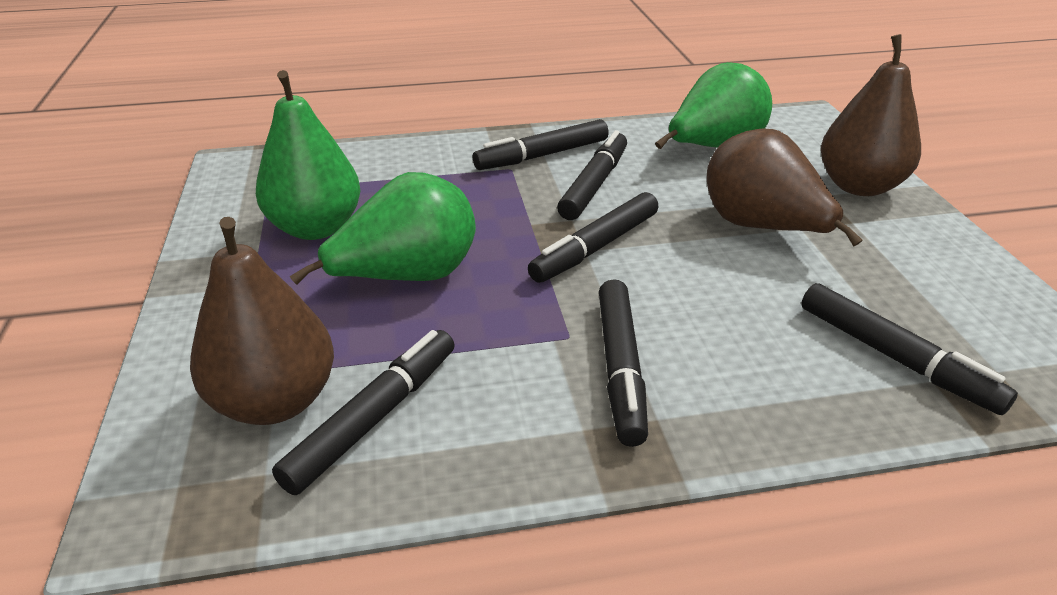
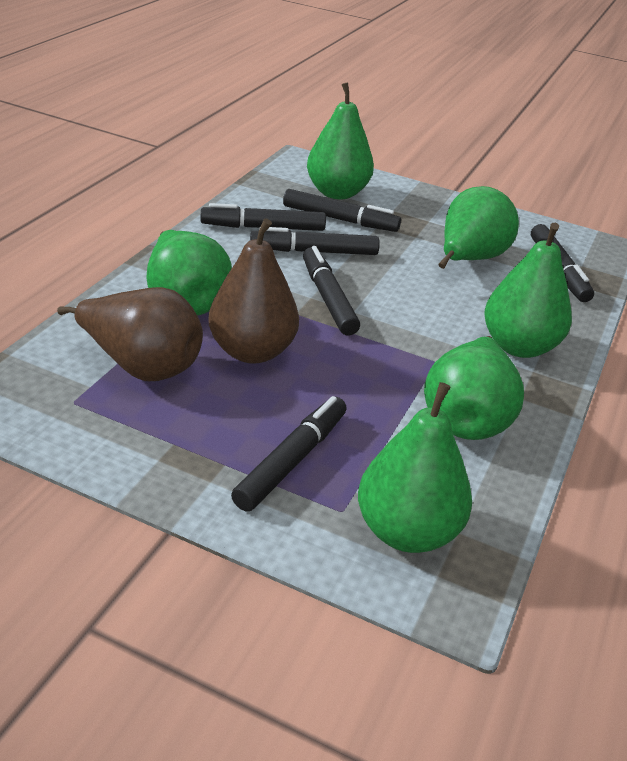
brown pear: 3 -> 2
green pear: 3 -> 6

